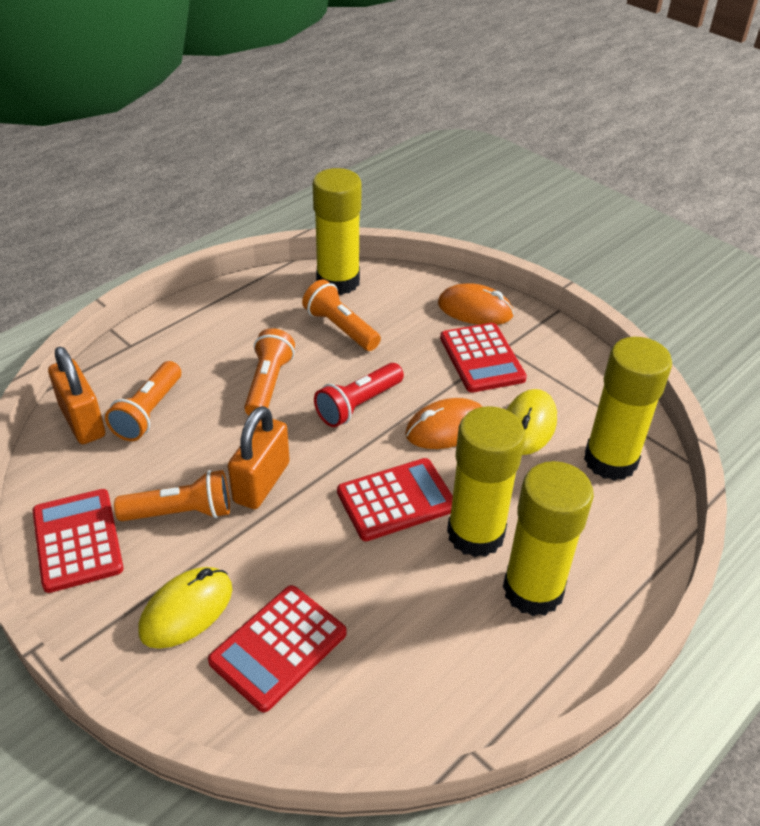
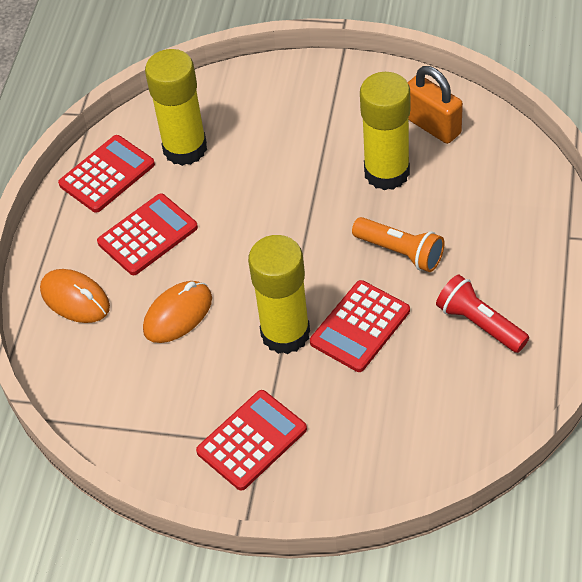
orange flashlight: 4 -> 1
orange padlock: 2 -> 1
yellow glue stick: 4 -> 3
yellow mouse: 2 -> 0

